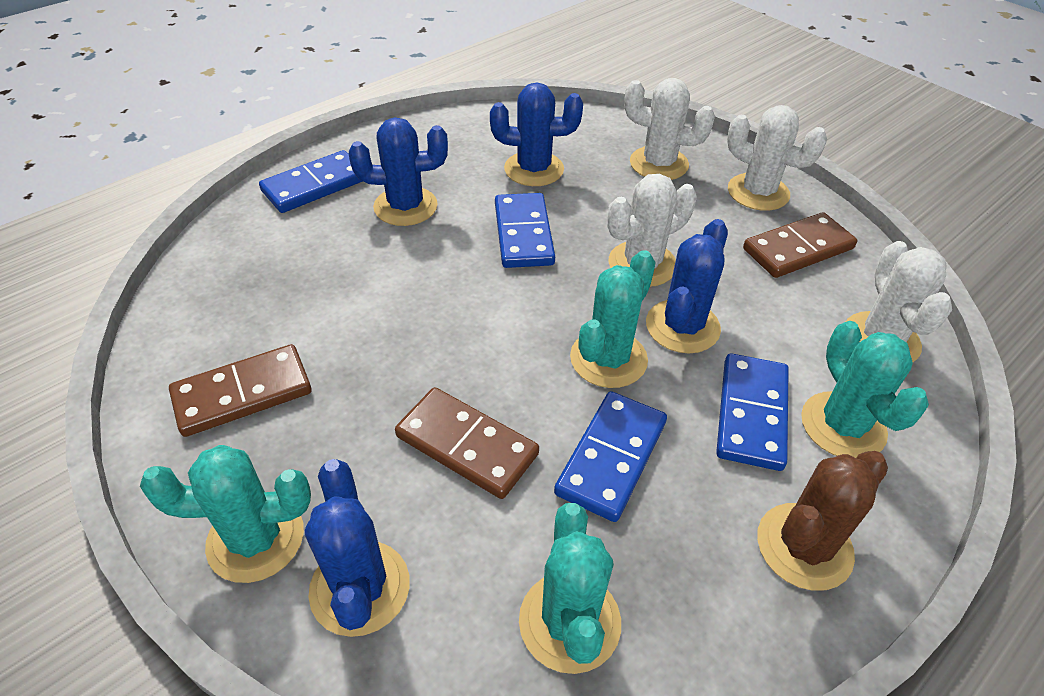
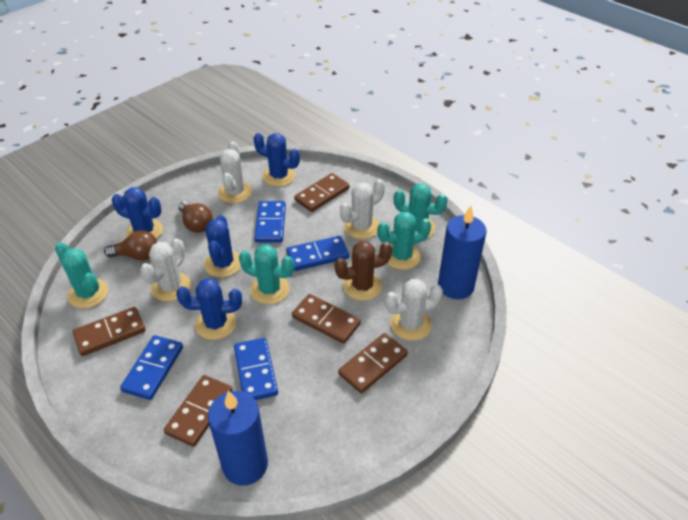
blue candle: 0 -> 2
brown domino: 3 -> 5
brown light bulb: 0 -> 2

